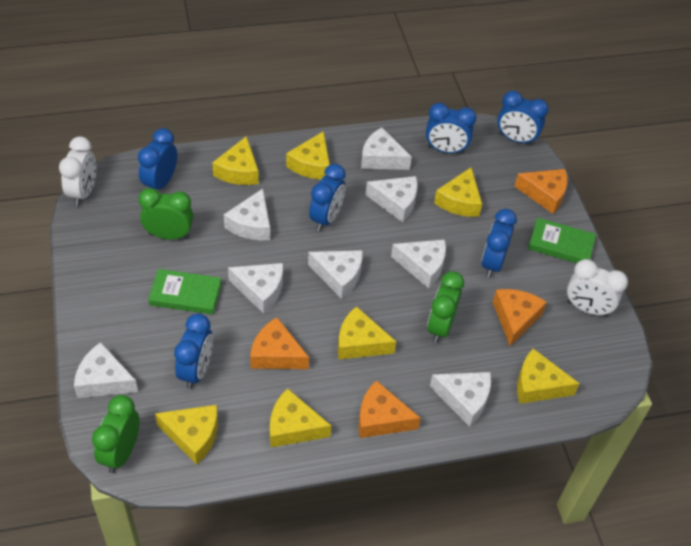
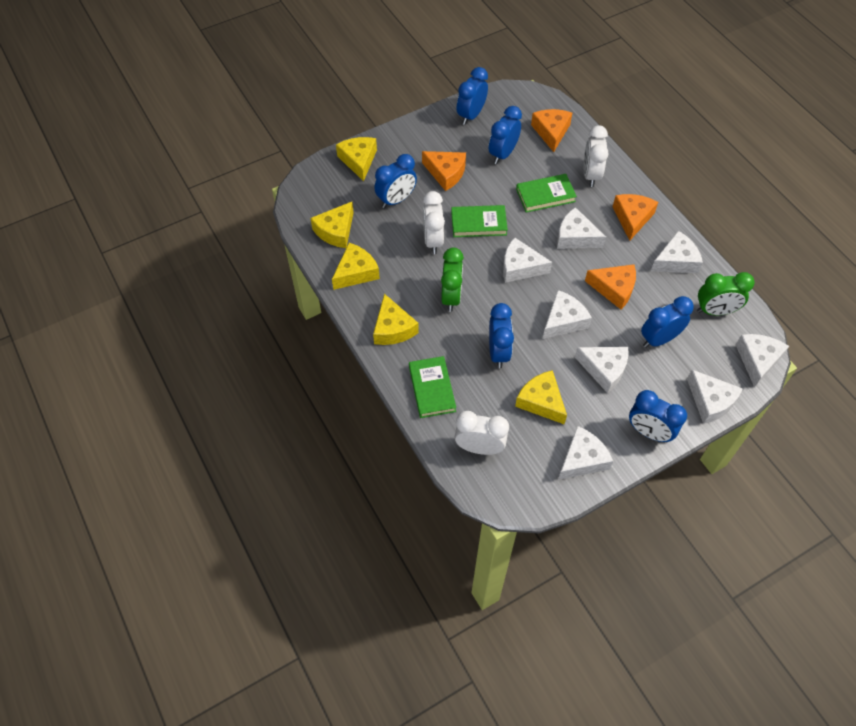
green book: 2 -> 3
green clock: 3 -> 2
white clock: 2 -> 3
yellow cheese: 7 -> 5

